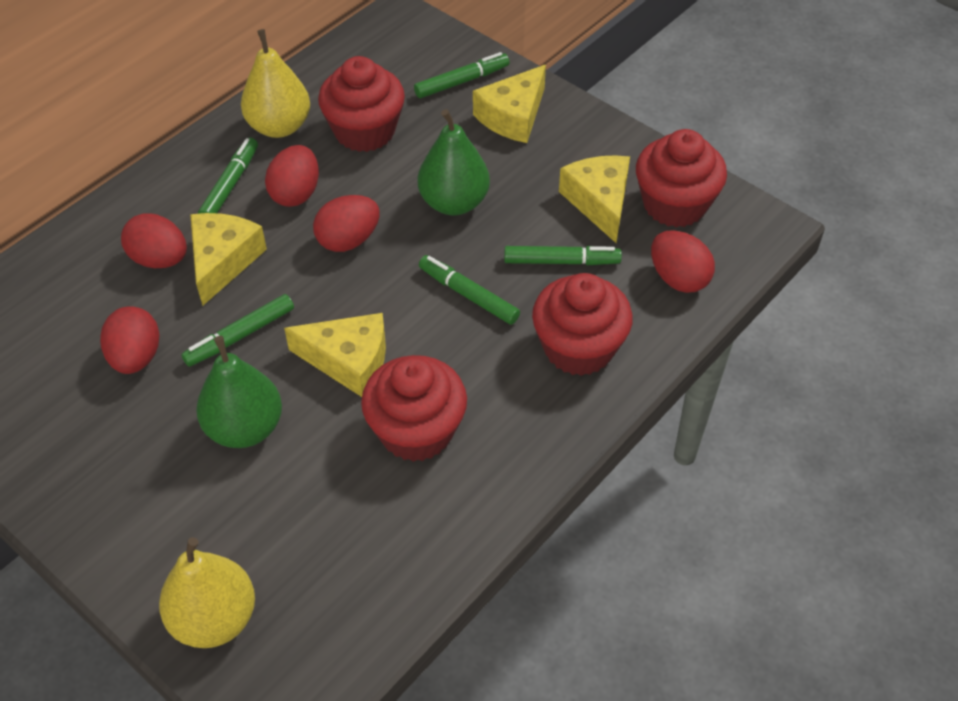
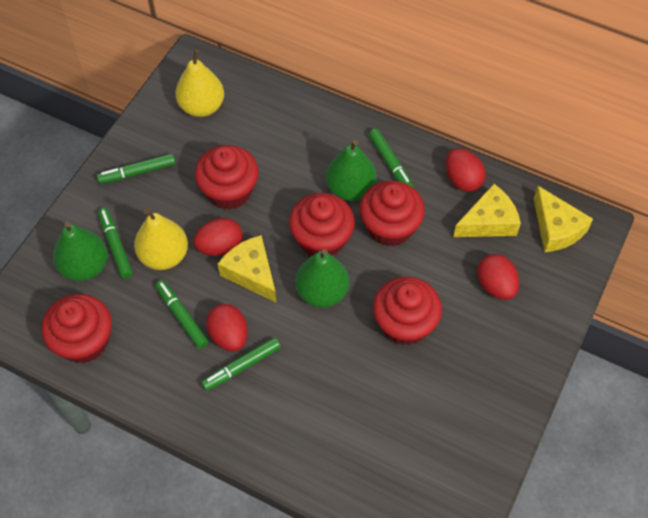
green pear: 2 -> 3
red cupcake: 4 -> 5
red egg: 5 -> 4
yellow cheese: 4 -> 3

